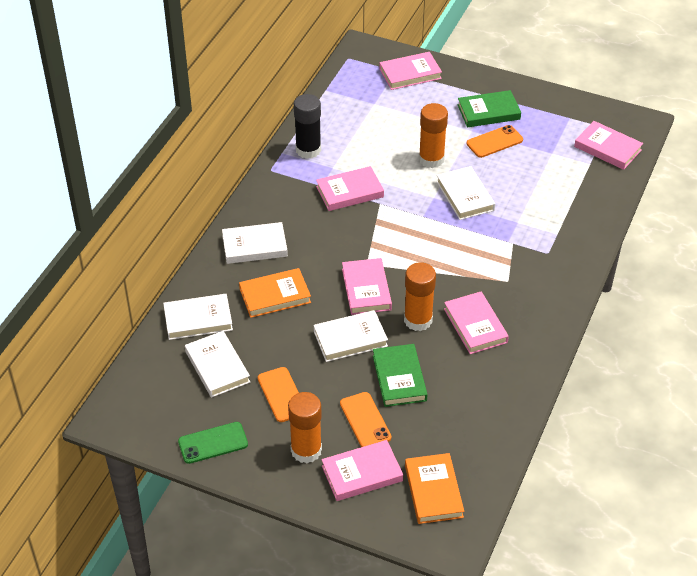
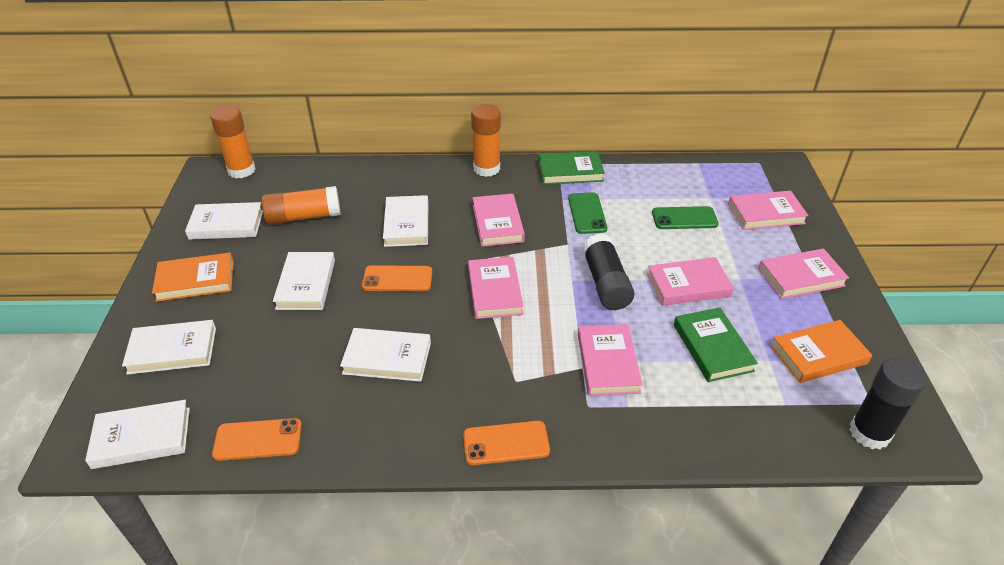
black glue stick: 1 -> 2
green phone: 1 -> 2
white book: 5 -> 6

